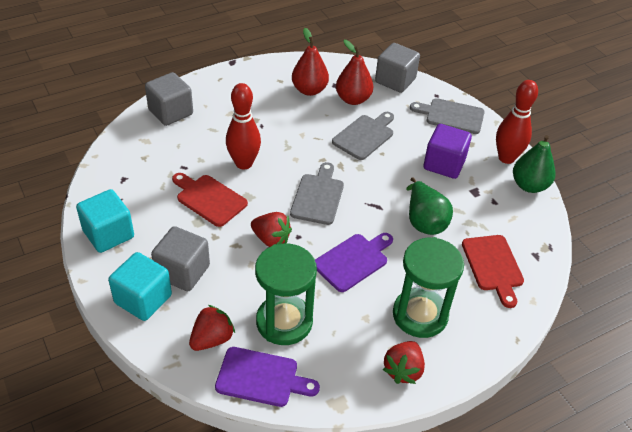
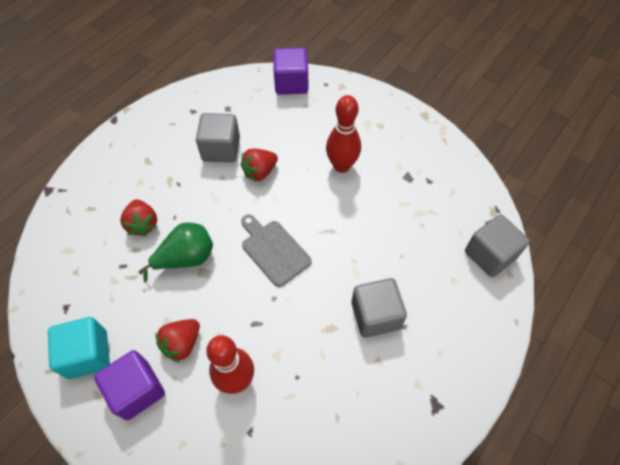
green hourglass: 2 -> 0
green pear: 2 -> 1
grey cutting board: 3 -> 1
purple cube: 1 -> 2
purple cutting board: 2 -> 0
red cutting board: 2 -> 0
red pear: 2 -> 0
turquoise cube: 2 -> 1

